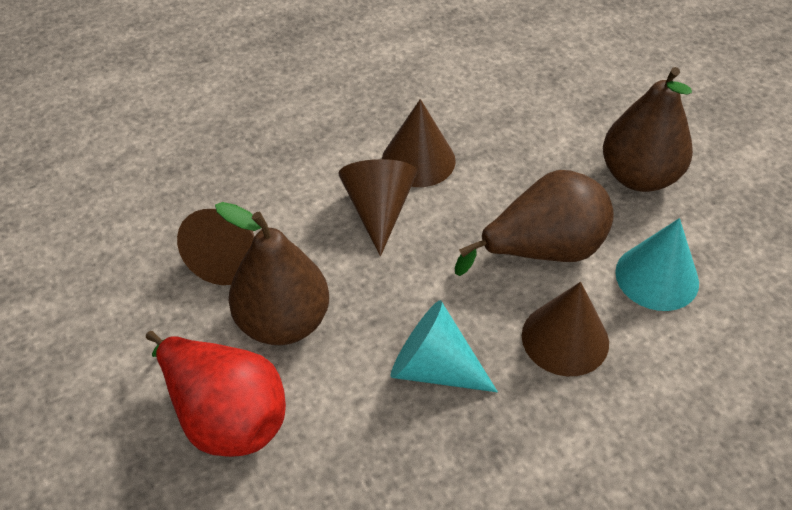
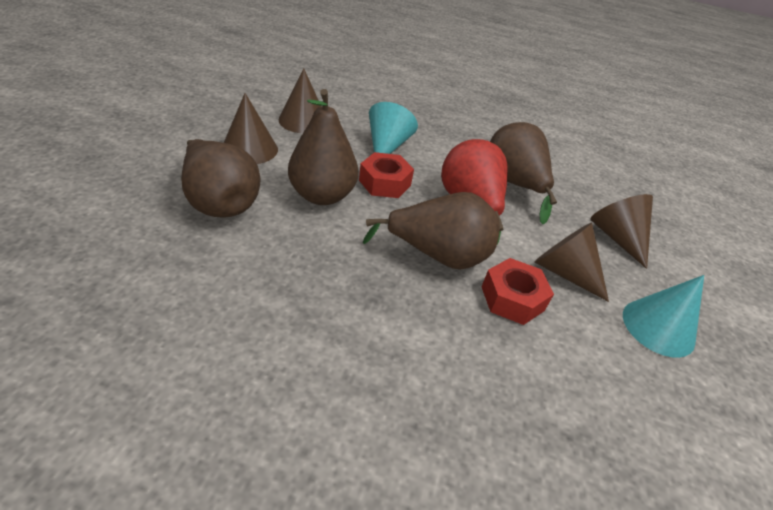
brown pear: 3 -> 4
red nut: 0 -> 2

